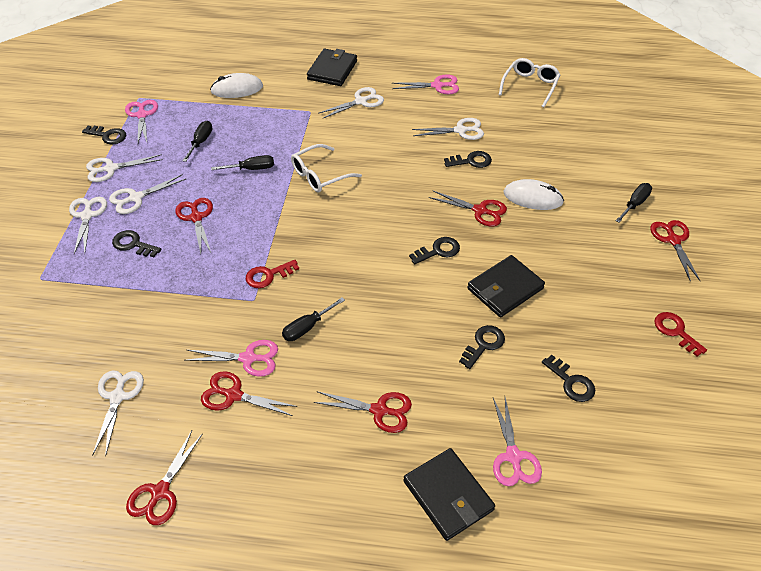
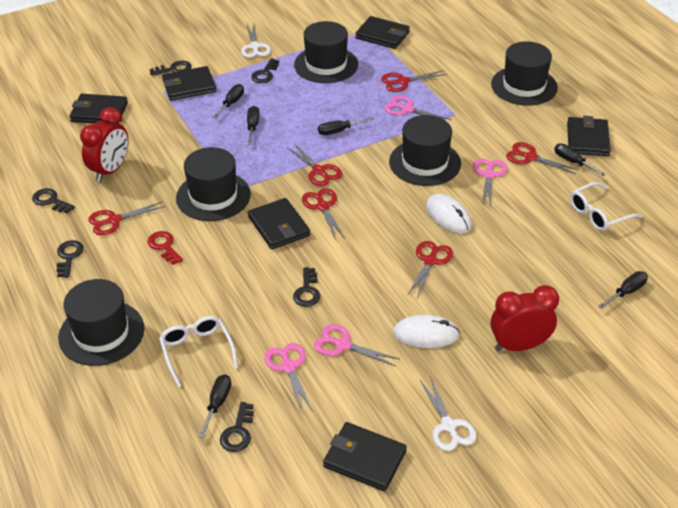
black hat: 0 -> 5
black screwdriver: 4 -> 6
black wallet: 3 -> 6
red clock: 0 -> 2
red key: 2 -> 1
white scissors: 6 -> 2

